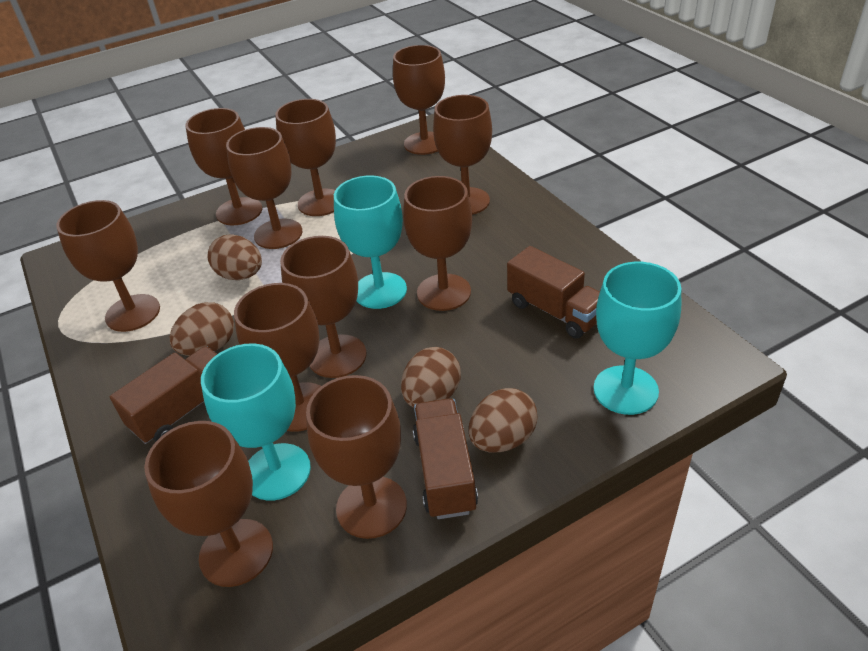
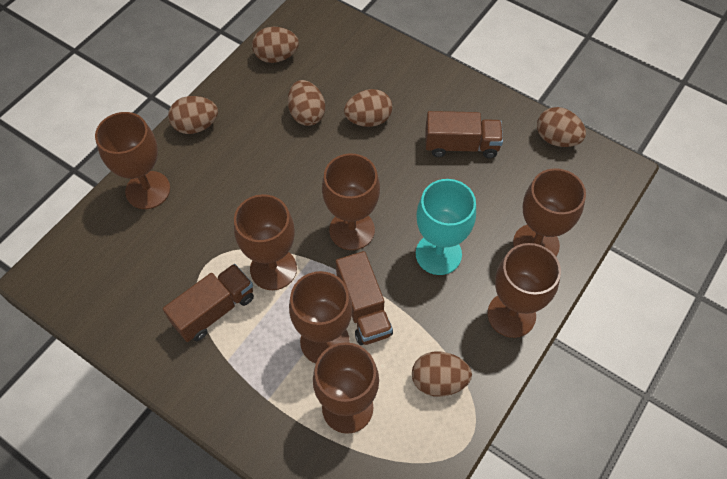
brown egg: 4 -> 6
brown goblet: 11 -> 7
turquoise goblet: 3 -> 1

